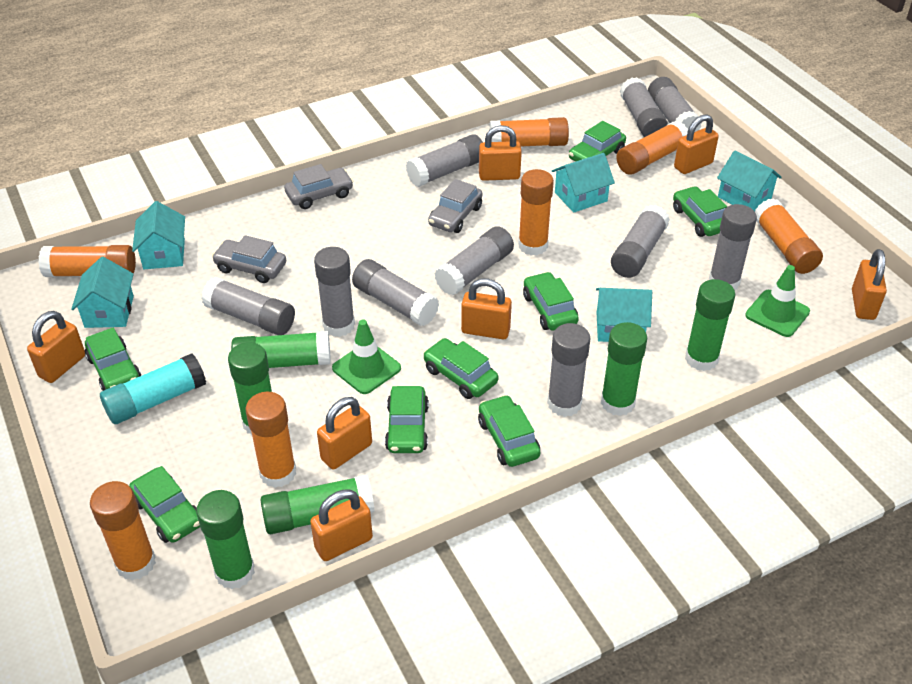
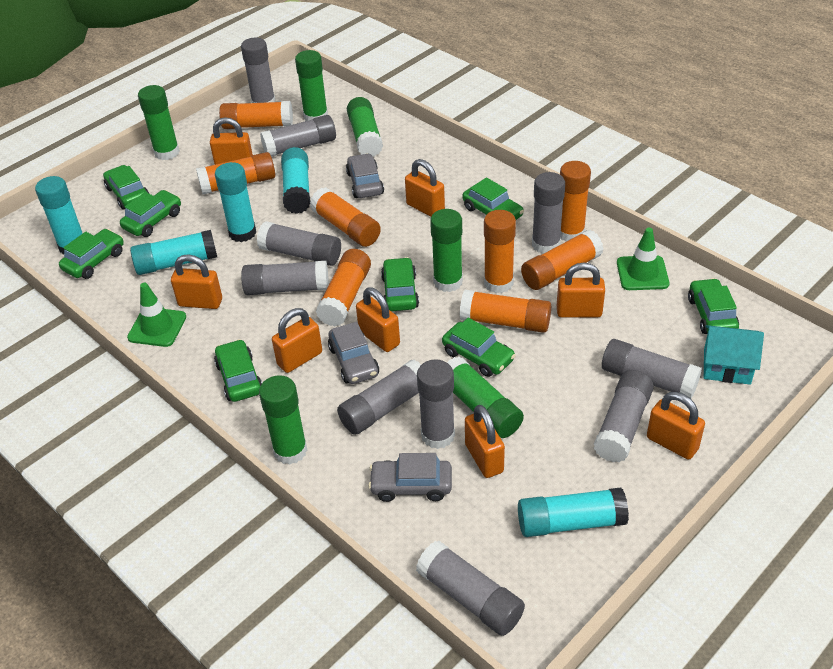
orange glue stick: 7 -> 8
orange padlock: 7 -> 8
turquoise glue stick: 1 -> 5
turquoise house: 5 -> 1

